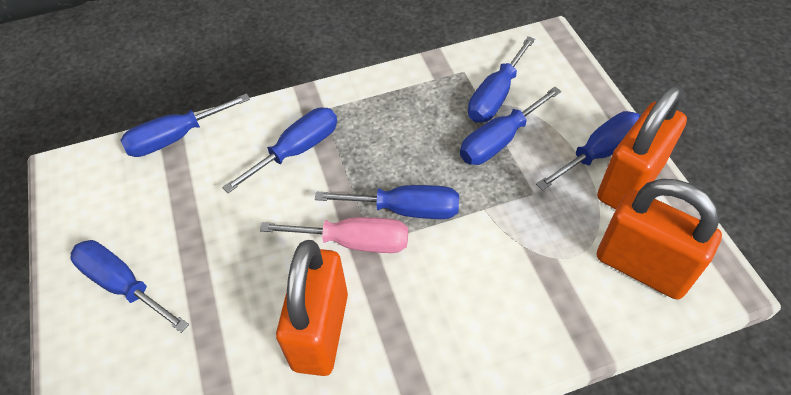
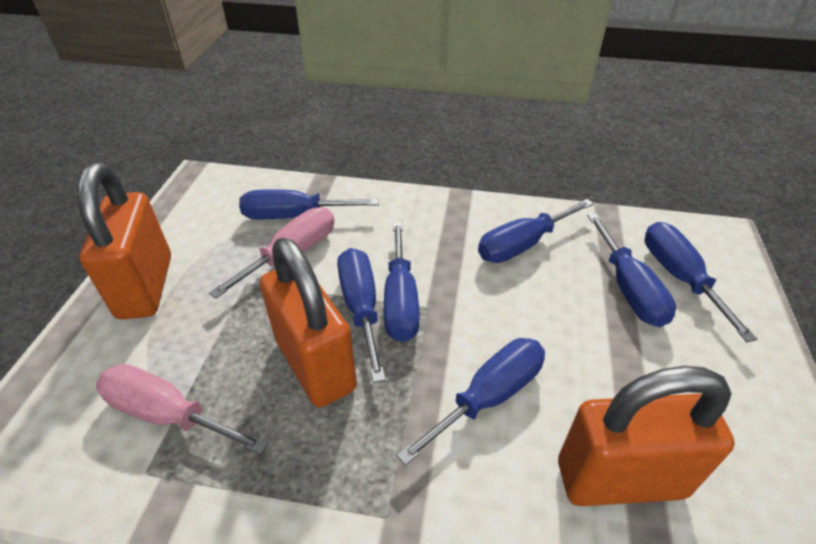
pink screwdriver: 1 -> 2

